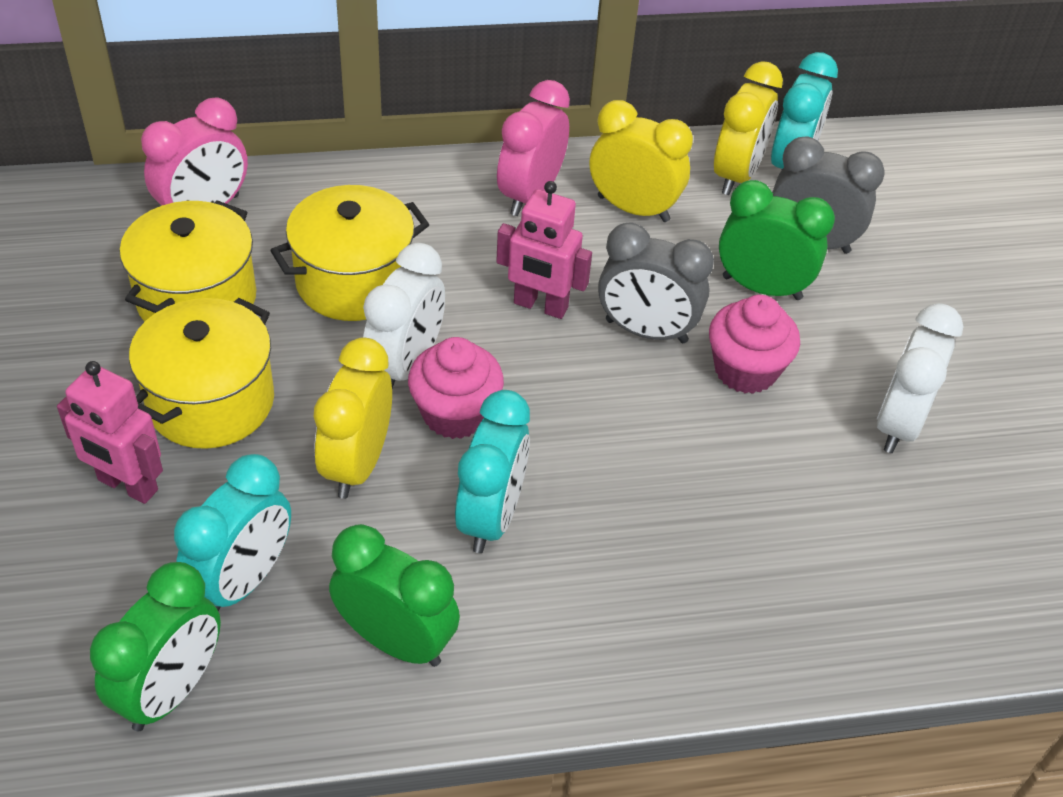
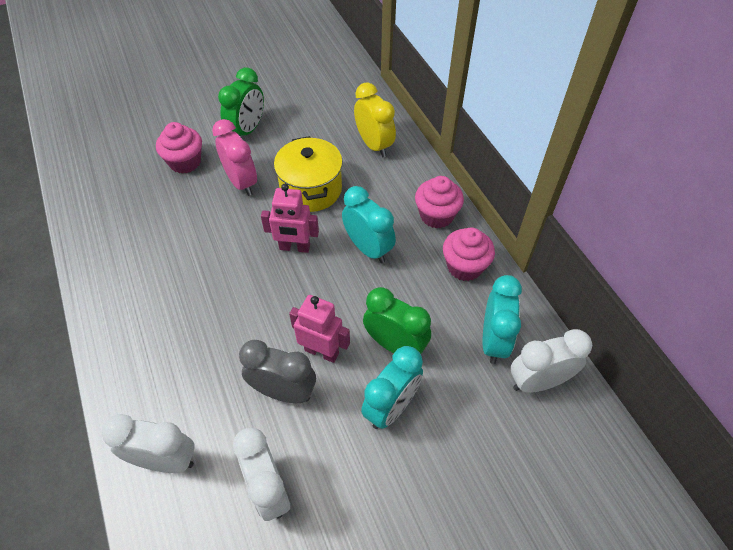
green clock: 3 -> 2
grey clock: 2 -> 1
pink clock: 2 -> 1
pink cupcake: 2 -> 3
white clock: 2 -> 3
yellow clock: 3 -> 1
yellow pot: 3 -> 1

